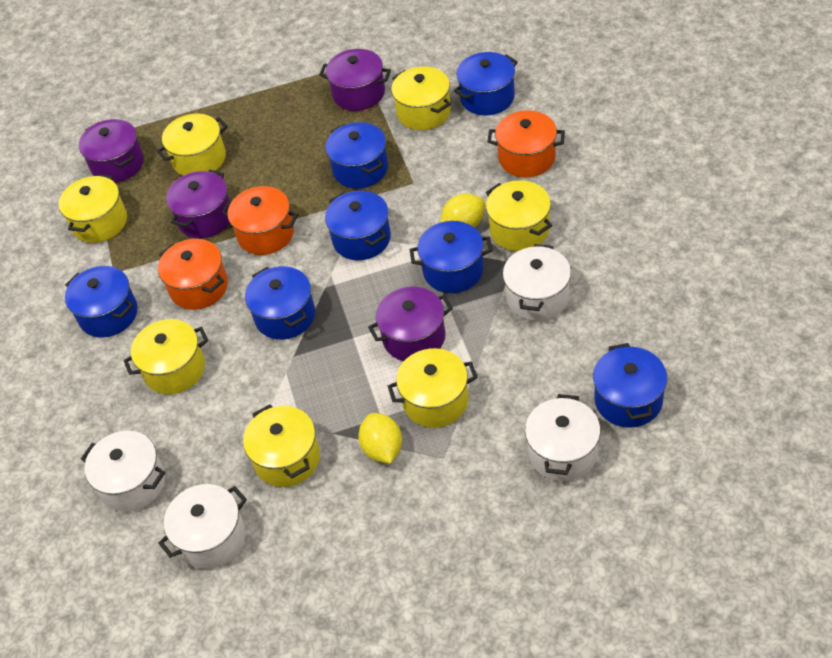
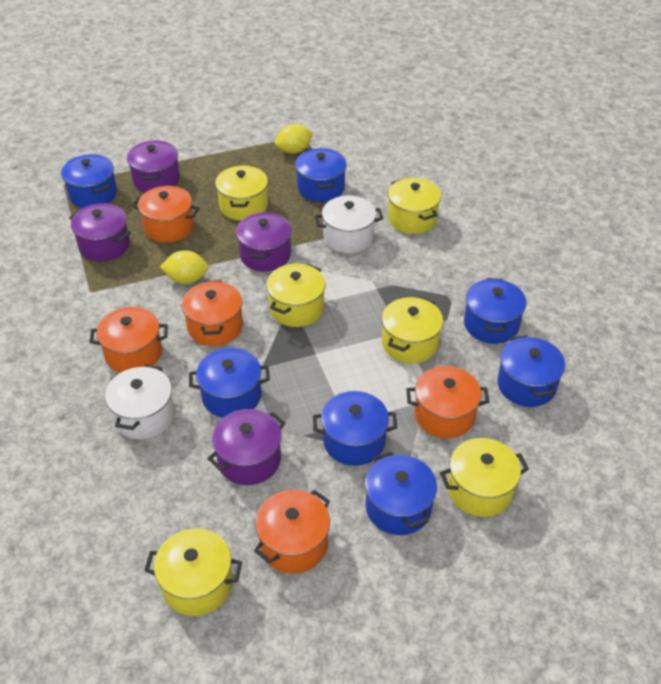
orange pot: 3 -> 5
white pot: 4 -> 2
yellow pot: 7 -> 6

